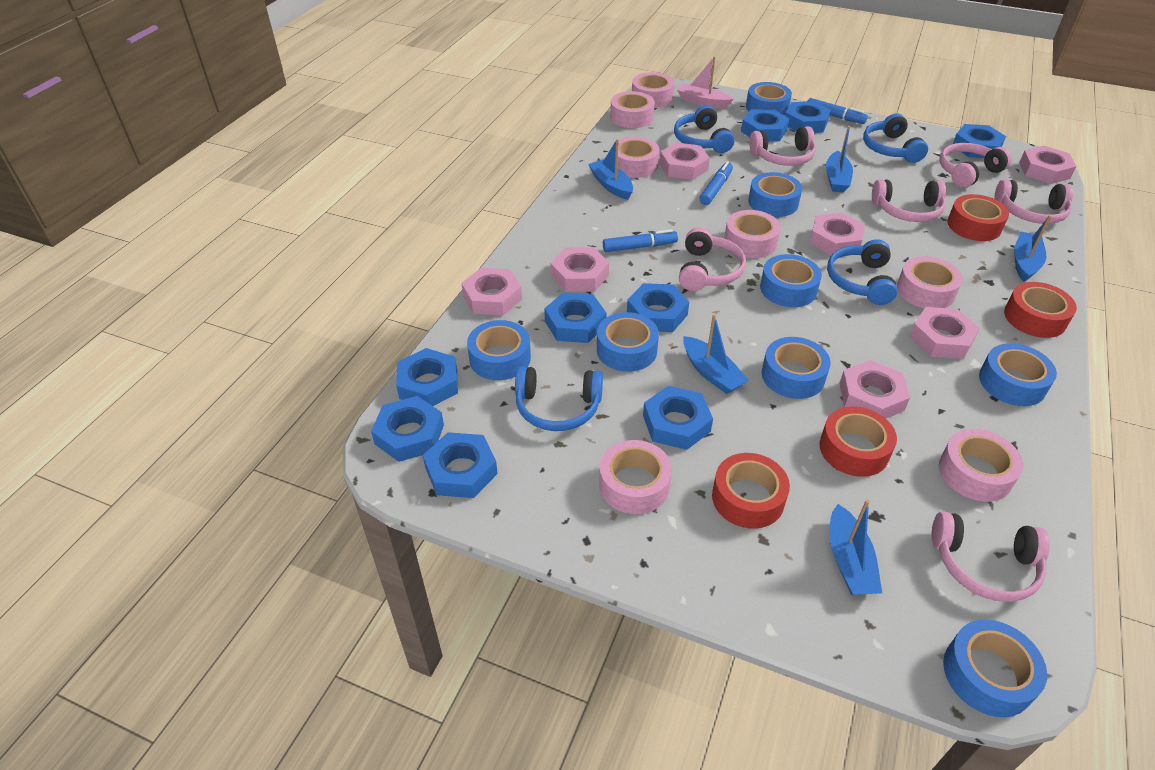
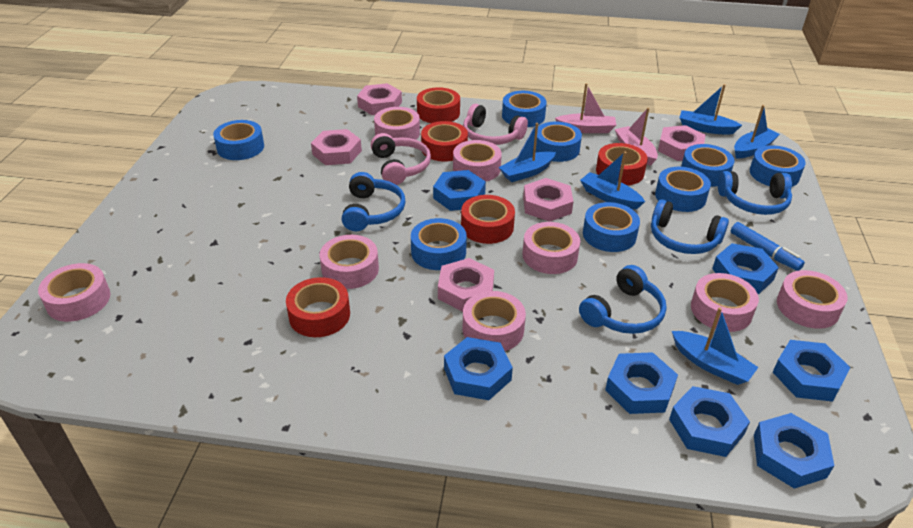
blue marker: 3 -> 1
blue nut: 9 -> 7
pink boat: 1 -> 2
pink headphones: 6 -> 2
pink nut: 7 -> 5
pink tape: 7 -> 8
red tape: 4 -> 5

